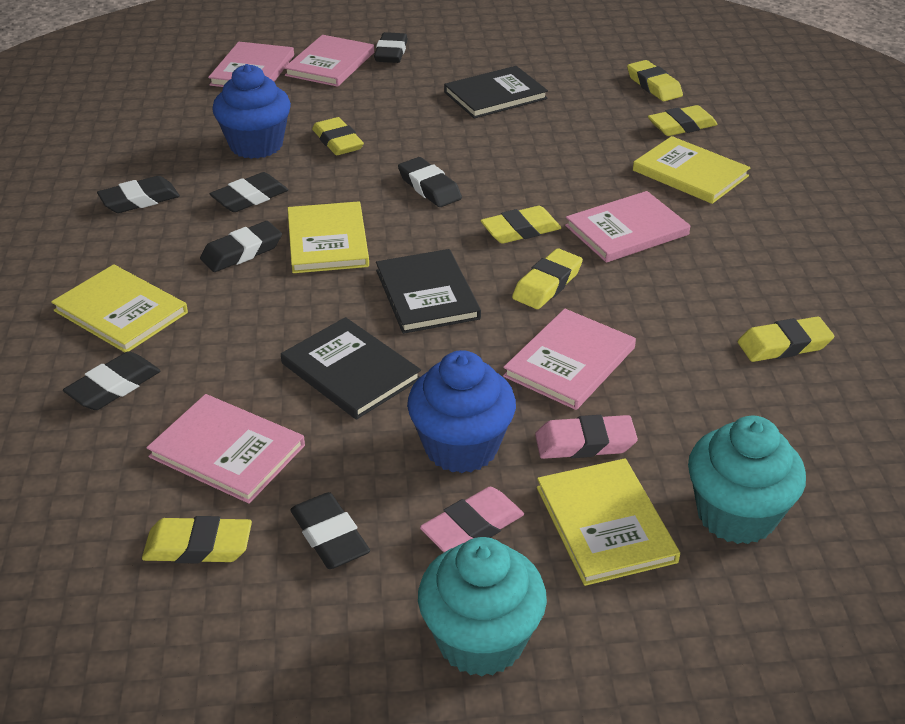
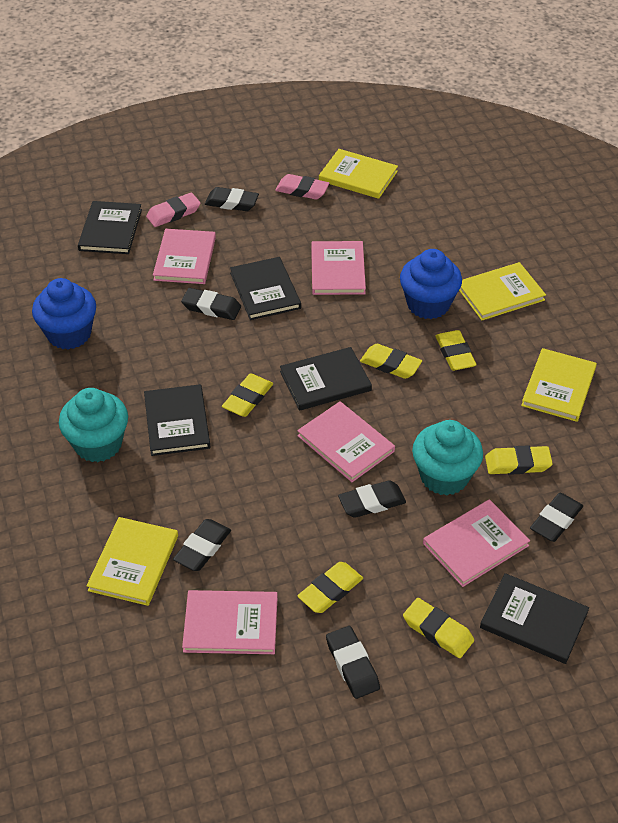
black book: 3 -> 5
black eraser: 7 -> 6
yellow eraser: 7 -> 6

